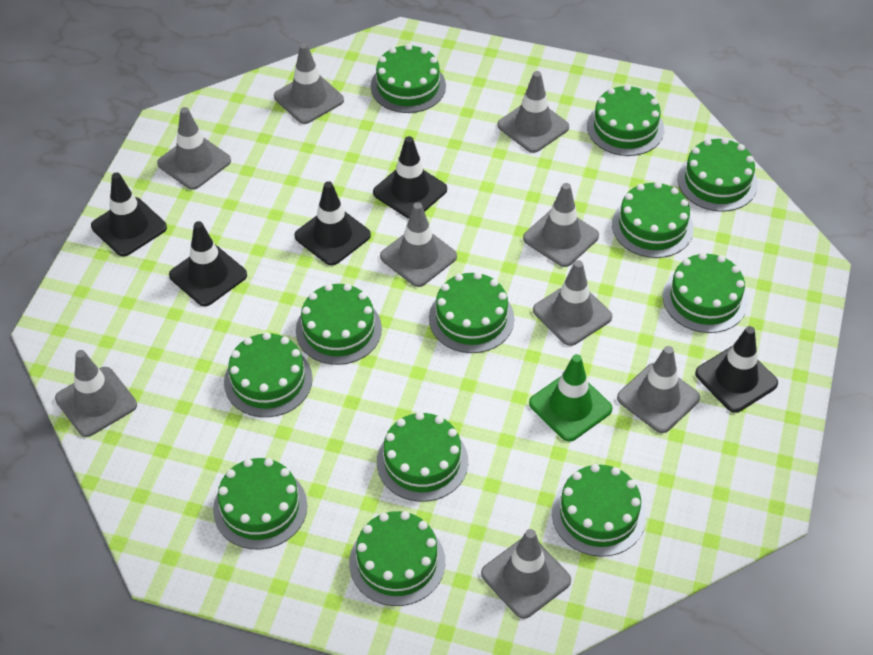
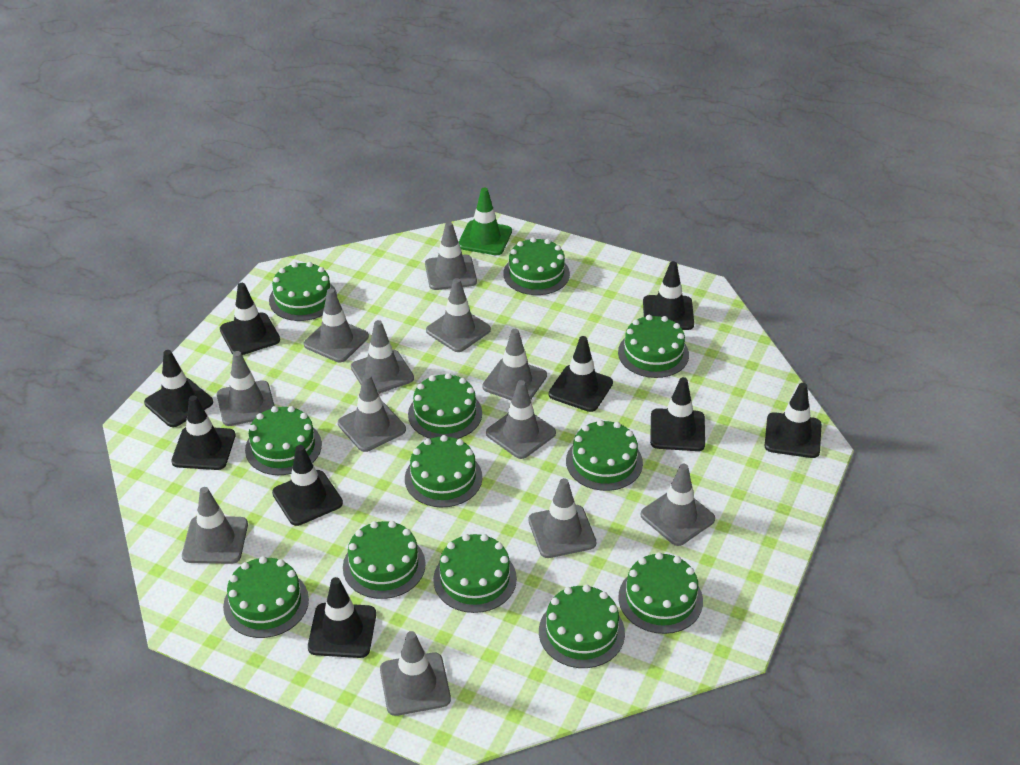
black traffic cone: 5 -> 9
grey traffic cone: 9 -> 12

